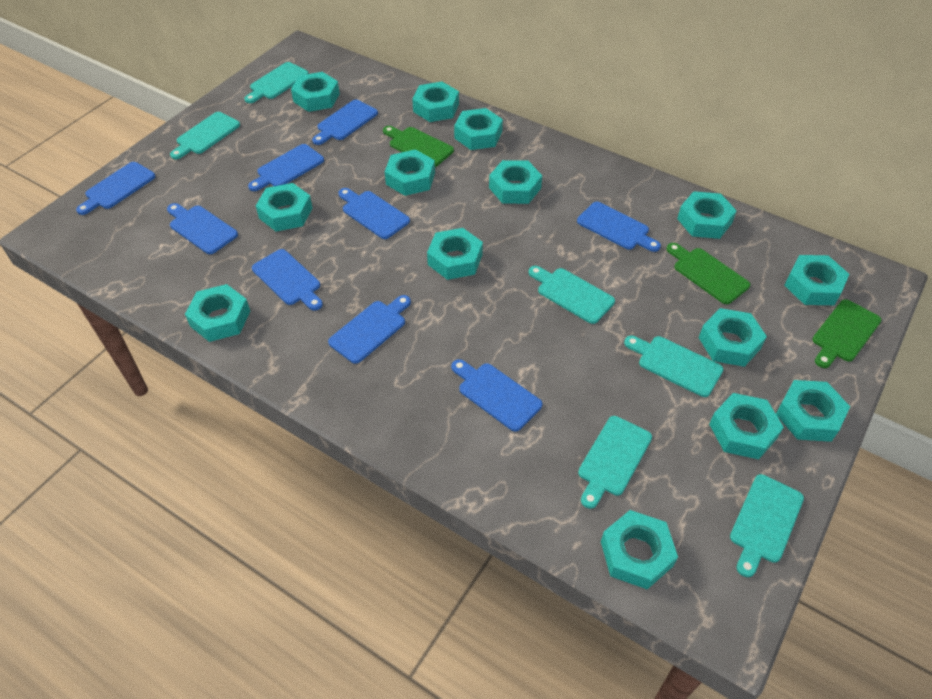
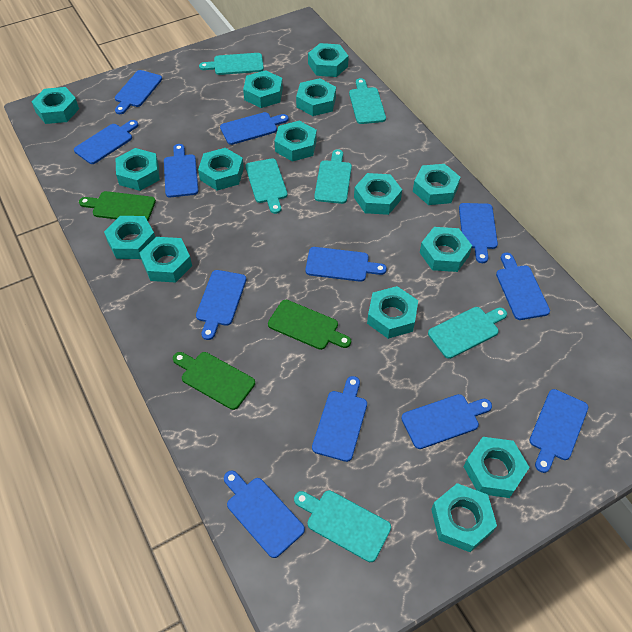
blue cutting board: 9 -> 12
turquoise nut: 14 -> 15

